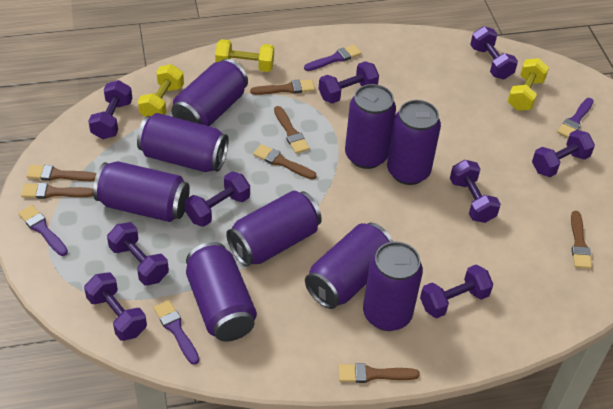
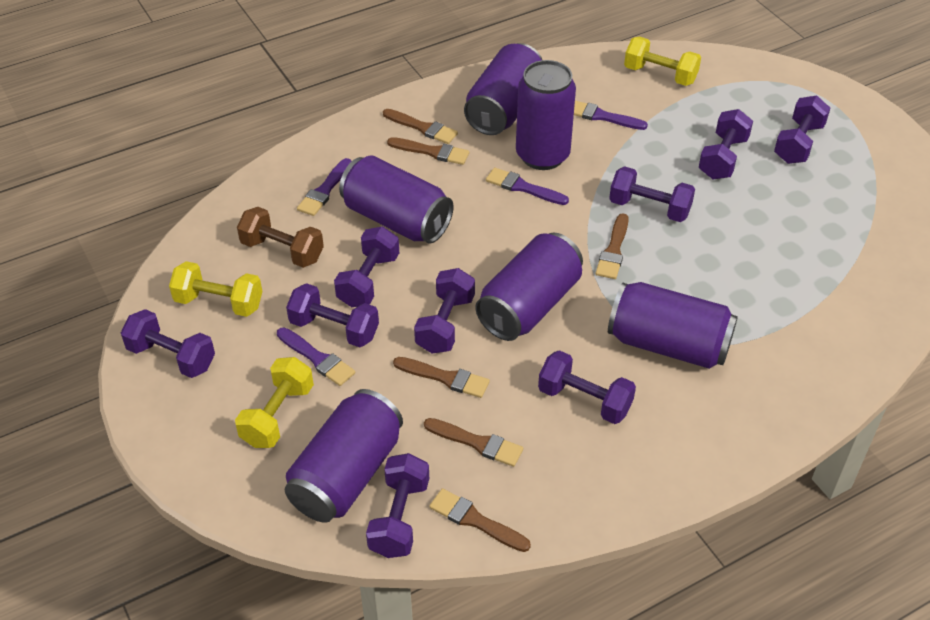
brown brush: 7 -> 6
brown dumbbell: 0 -> 1
purple can: 9 -> 6

